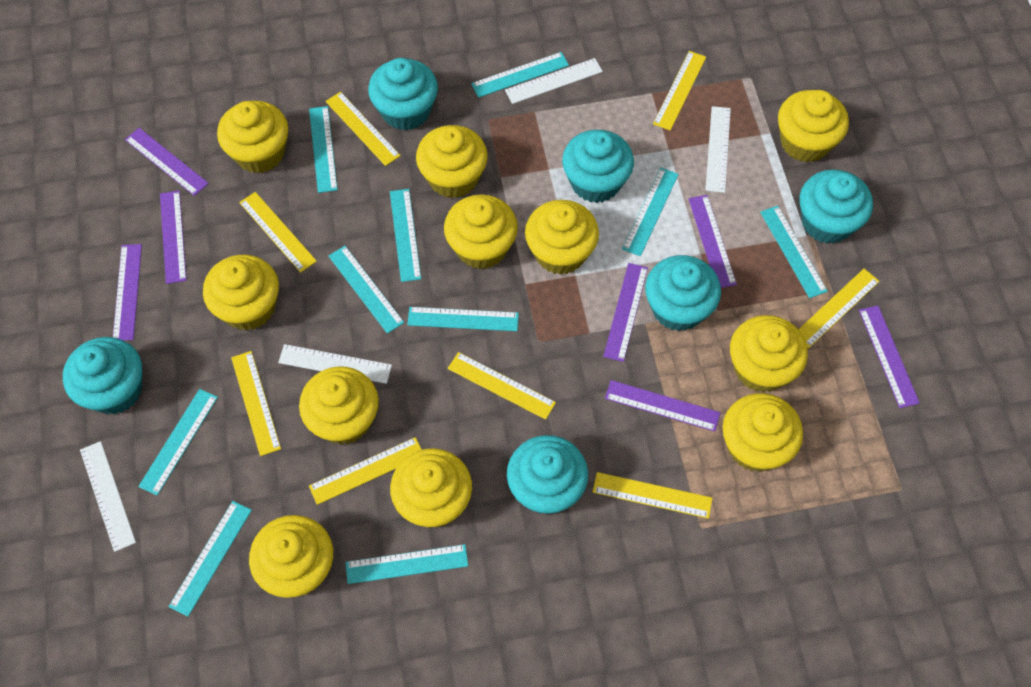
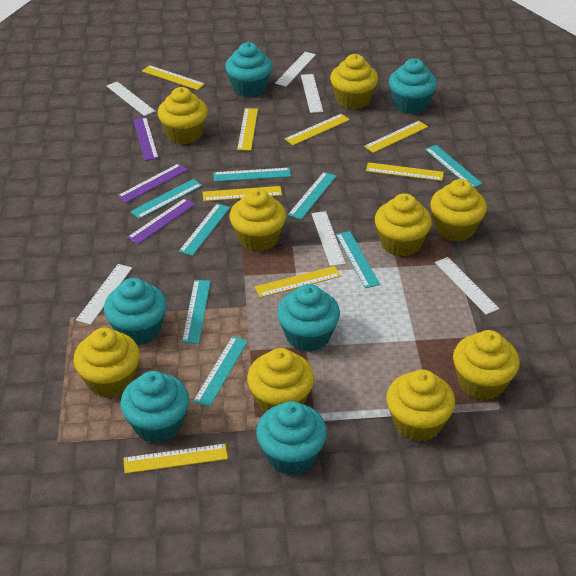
purple ruler: 7 -> 3
turquoise ruler: 10 -> 8
white ruler: 4 -> 6
yellow cupcake: 11 -> 9

